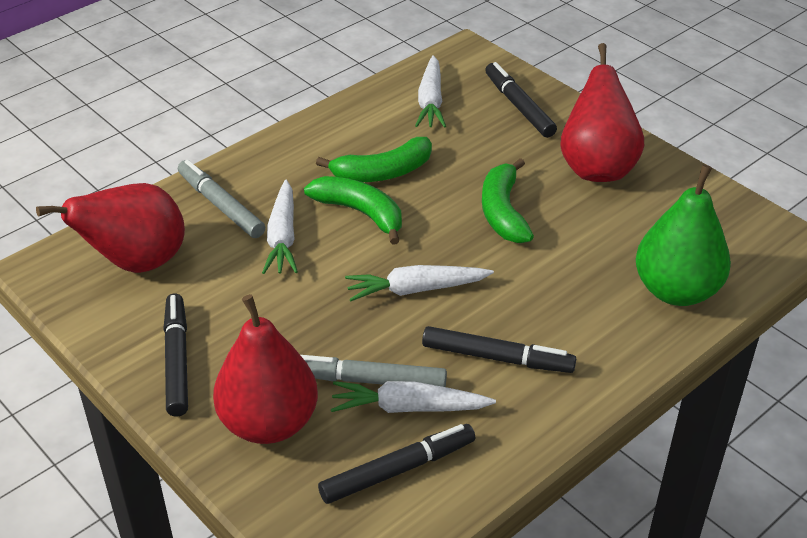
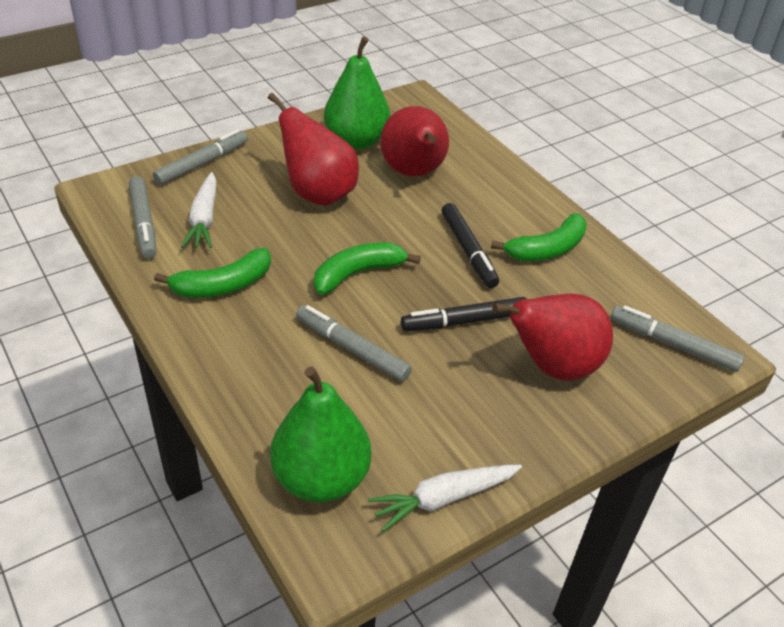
black marker: 4 -> 2
green pear: 1 -> 2
grey marker: 2 -> 4
white carrot: 4 -> 2

